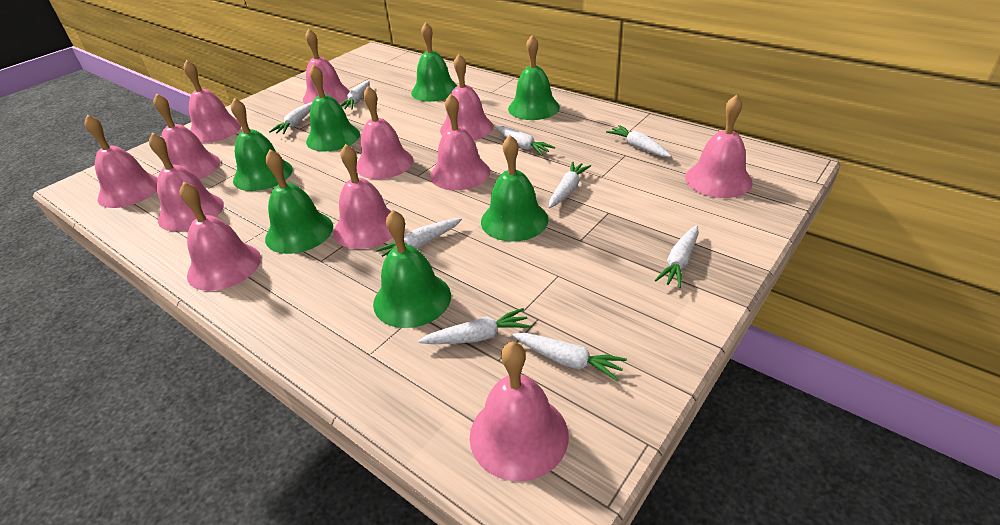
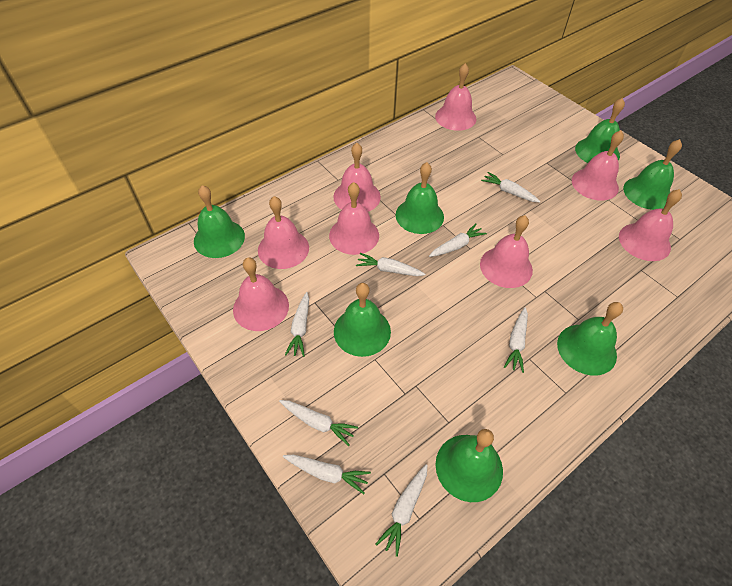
pink bell: 12 -> 8
white carrot: 9 -> 8

